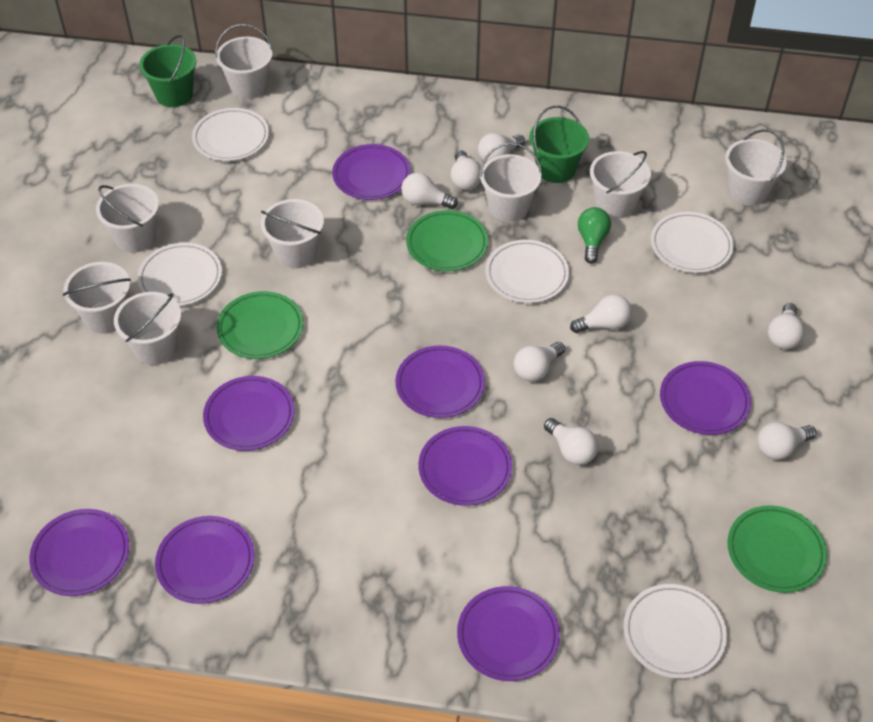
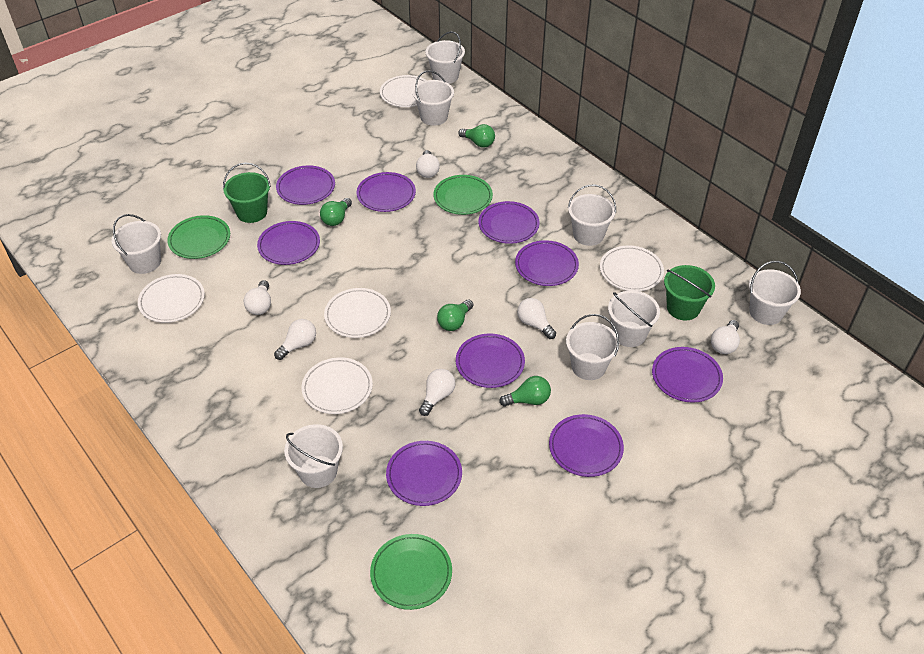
green light bulb: 1 -> 4
purple plate: 8 -> 9
white light bulb: 8 -> 6

